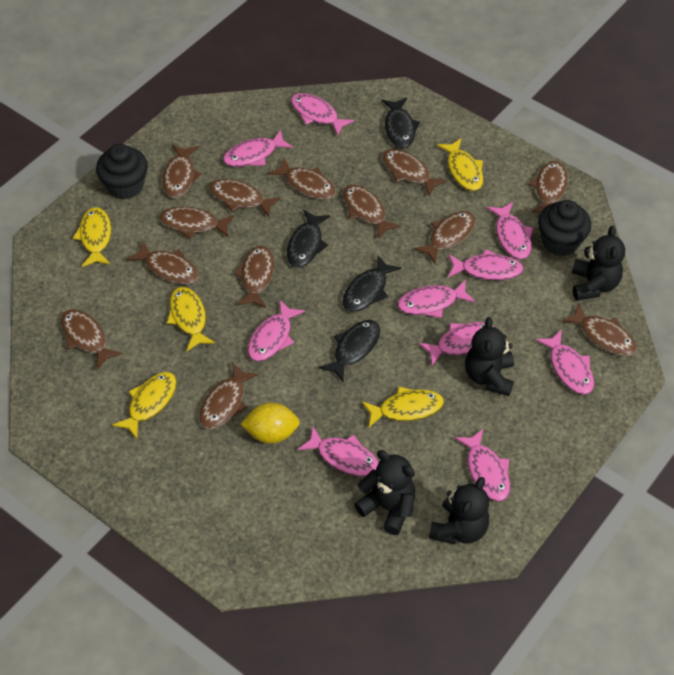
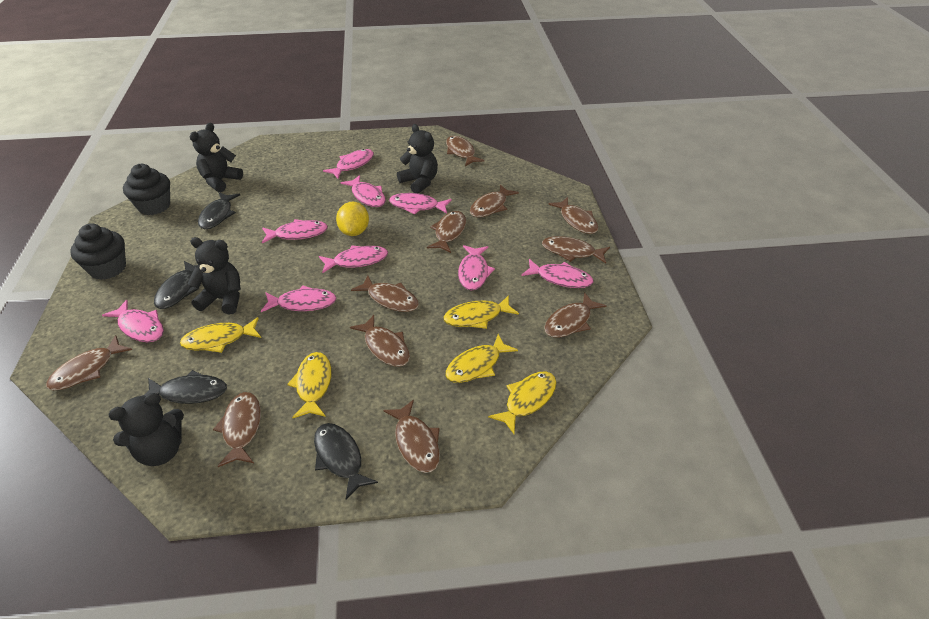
brown fish: 13 -> 11
pink fish: 10 -> 9

